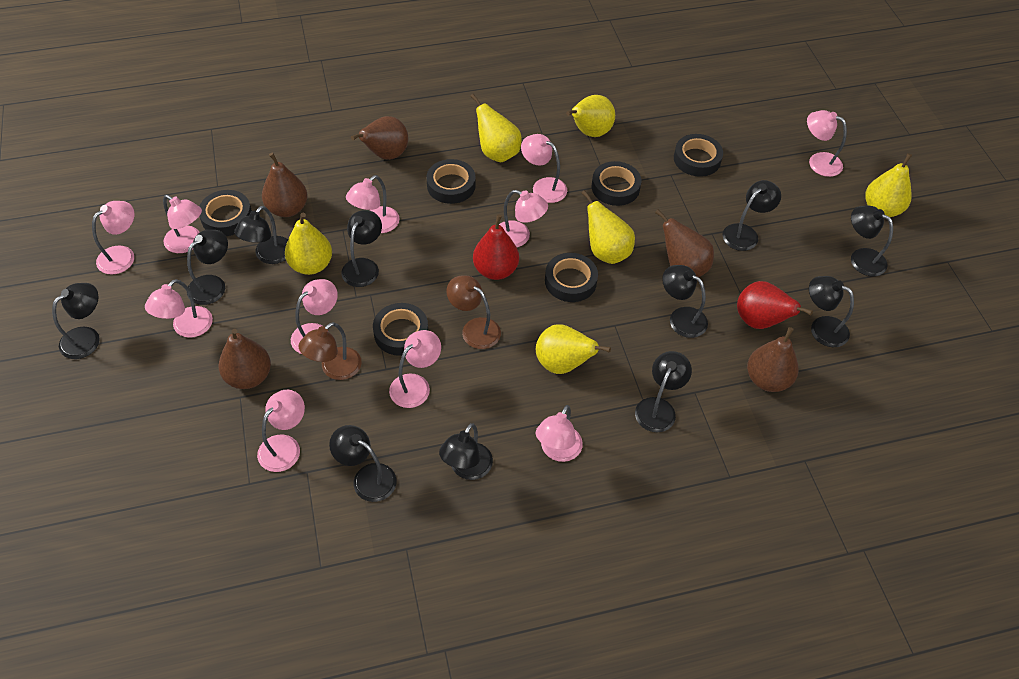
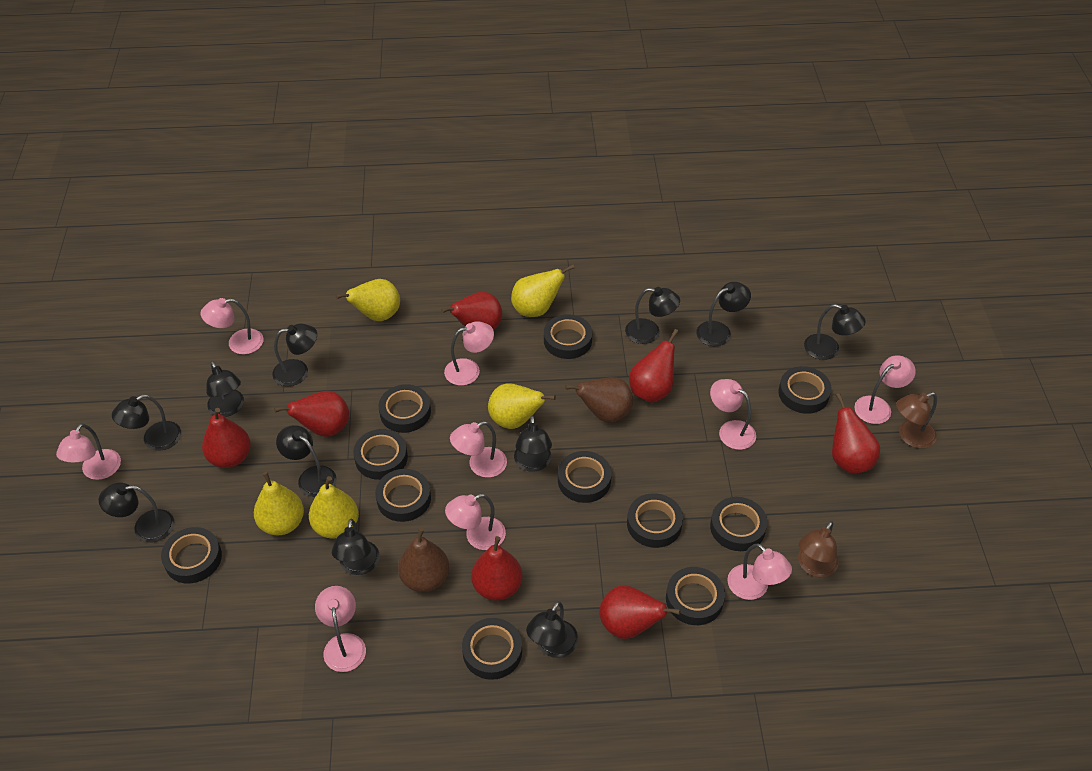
black tape: 6 -> 11
brown pear: 5 -> 2
pink lamp: 11 -> 9
red pear: 2 -> 7
yellow pear: 6 -> 5

